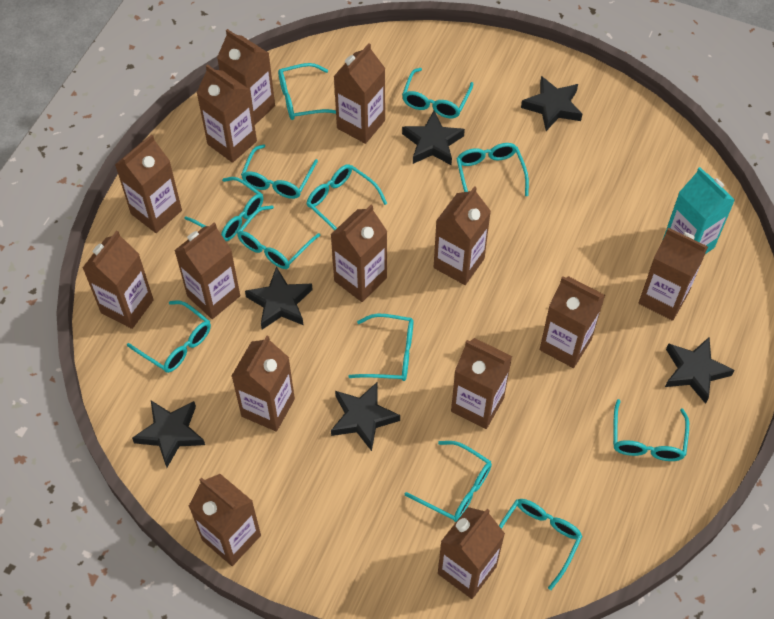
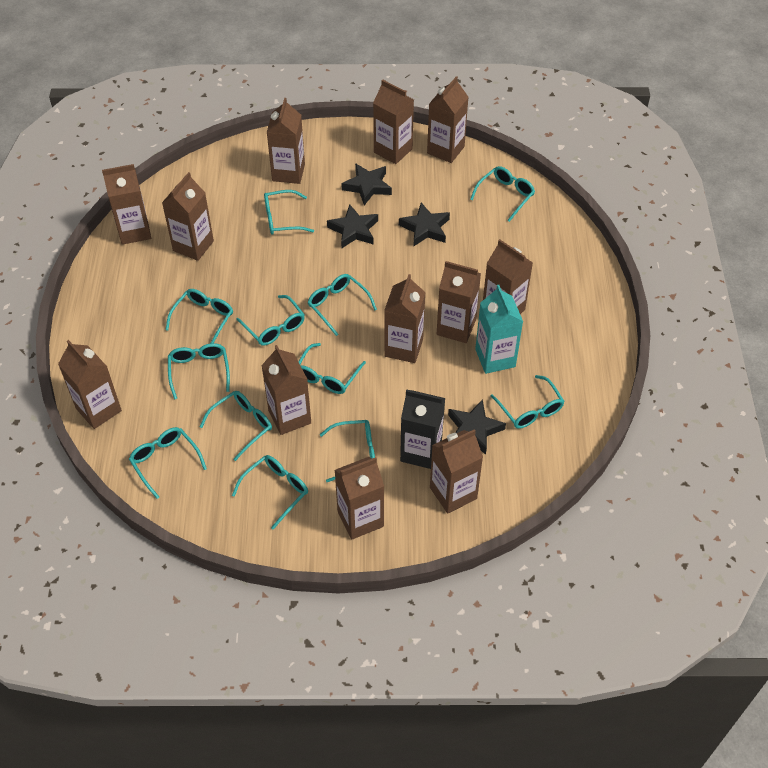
black carton: 0 -> 1
black star: 6 -> 4
brown carton: 14 -> 12

